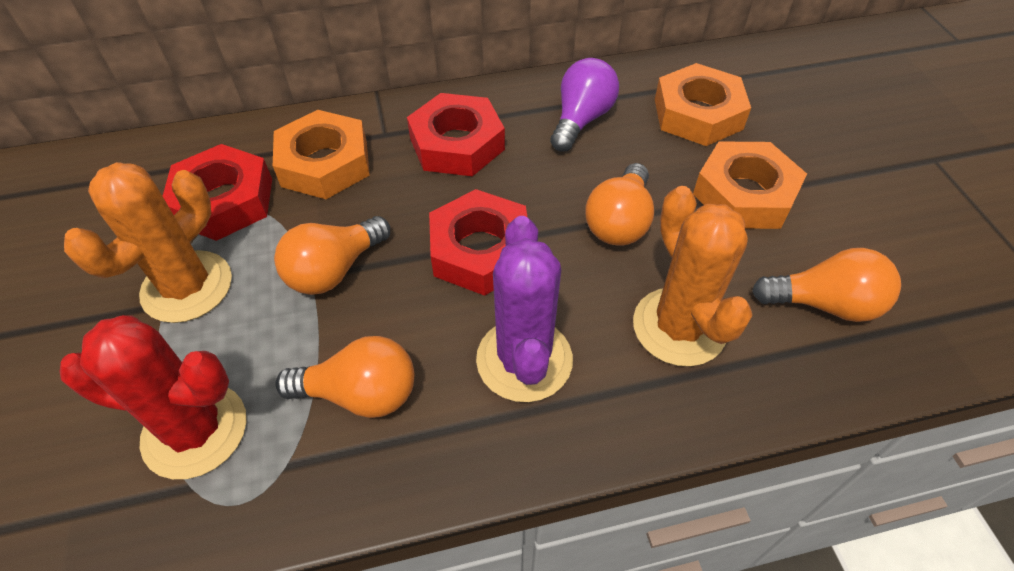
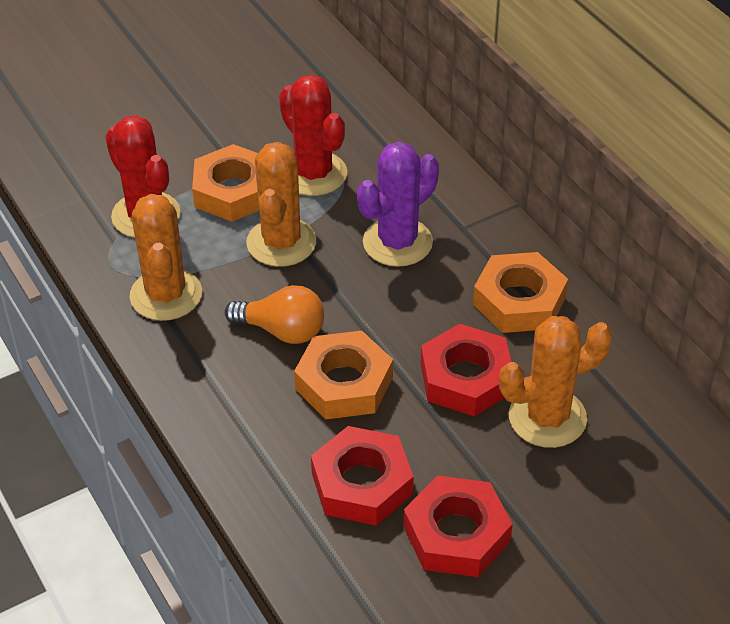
orange cactus: 2 -> 3
orange light bulb: 4 -> 1
purple light bulb: 1 -> 0
red cactus: 1 -> 2

